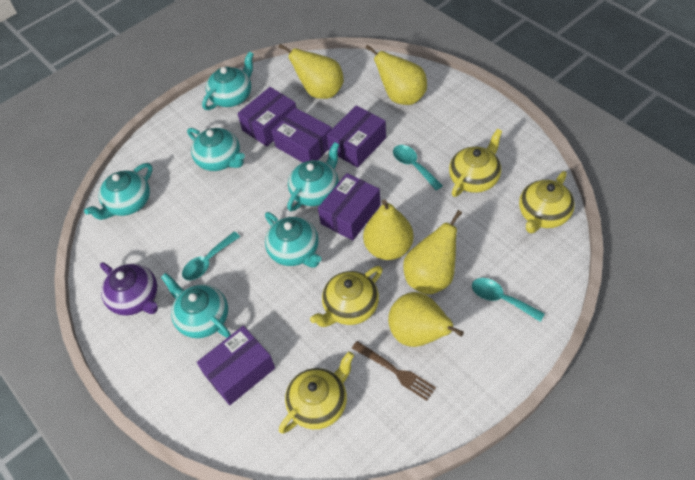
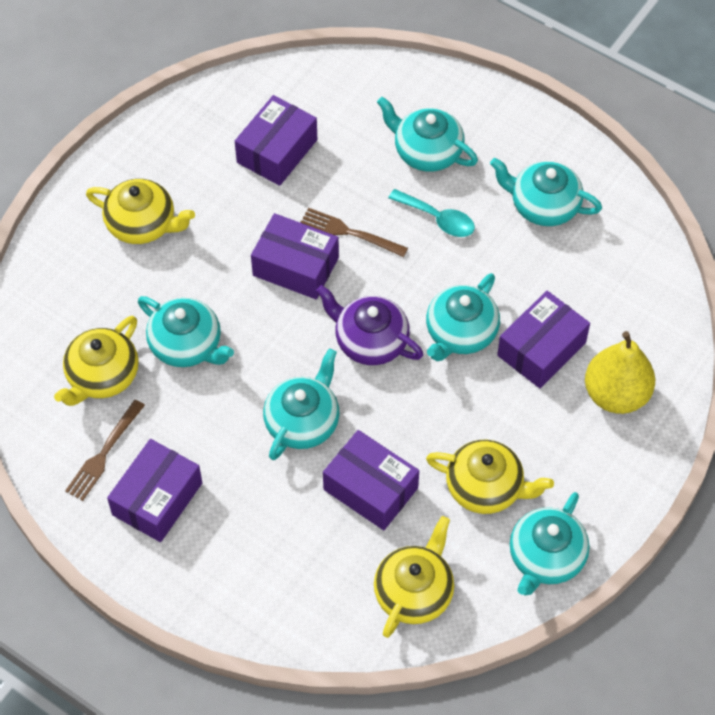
brown fork: 1 -> 2
turquoise spoon: 3 -> 1
yellow pear: 5 -> 1

